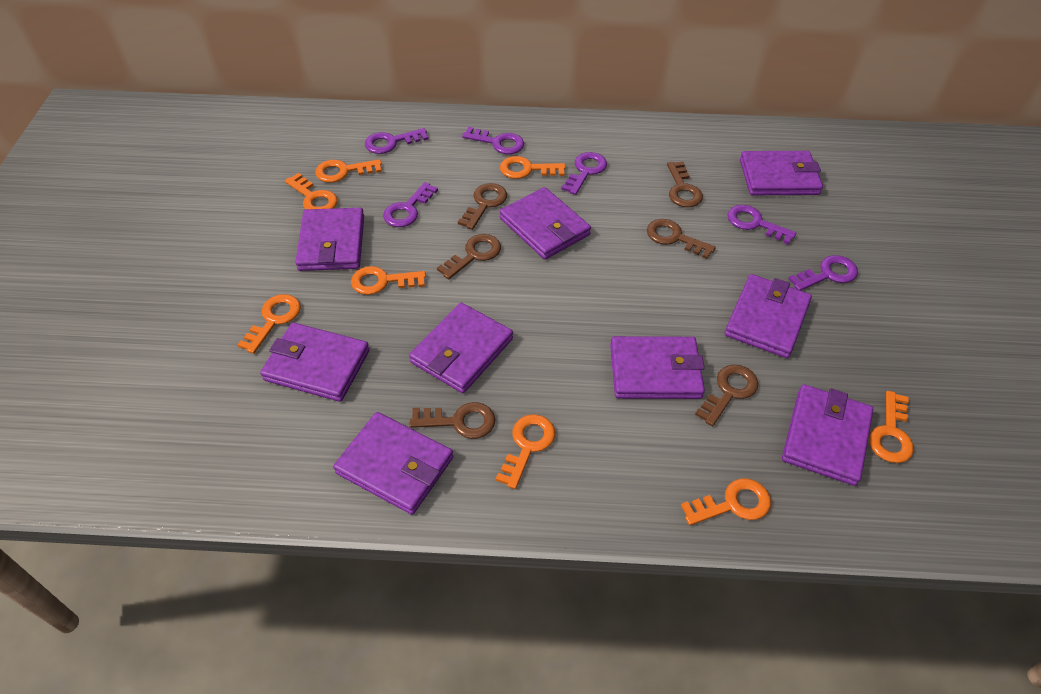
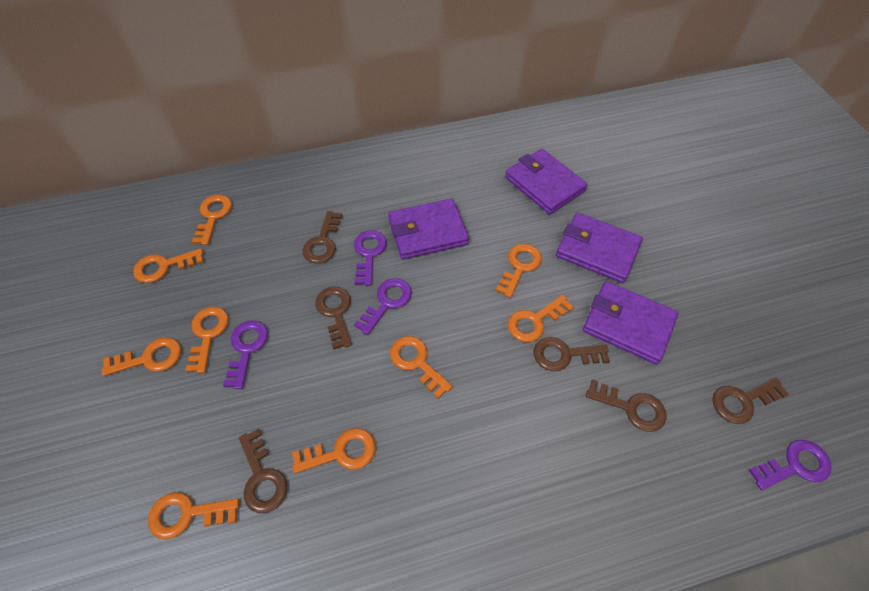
orange key: 8 -> 9
purple key: 6 -> 4
purple wallet: 9 -> 4

